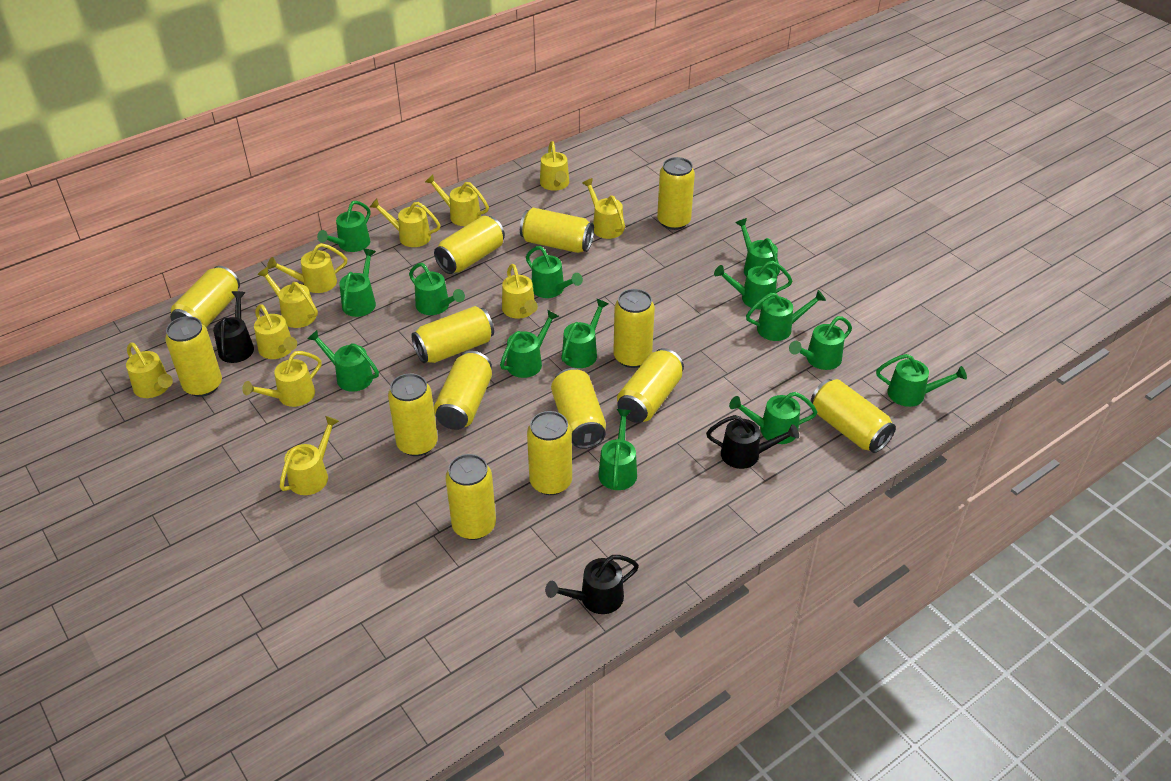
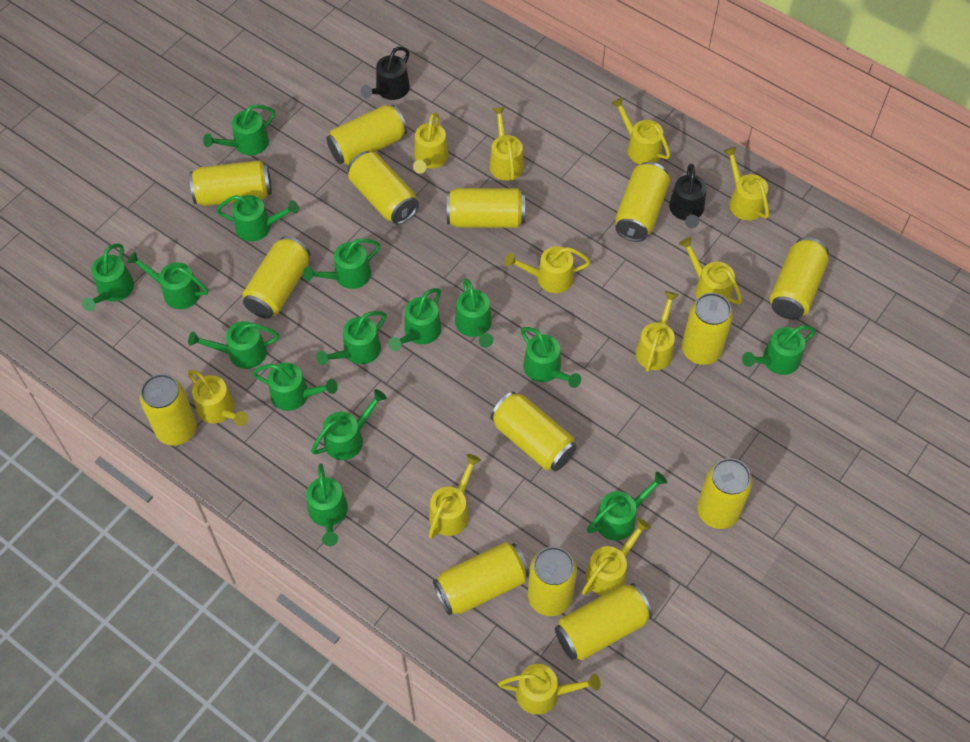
black watering can: 3 -> 2
green watering can: 14 -> 15

